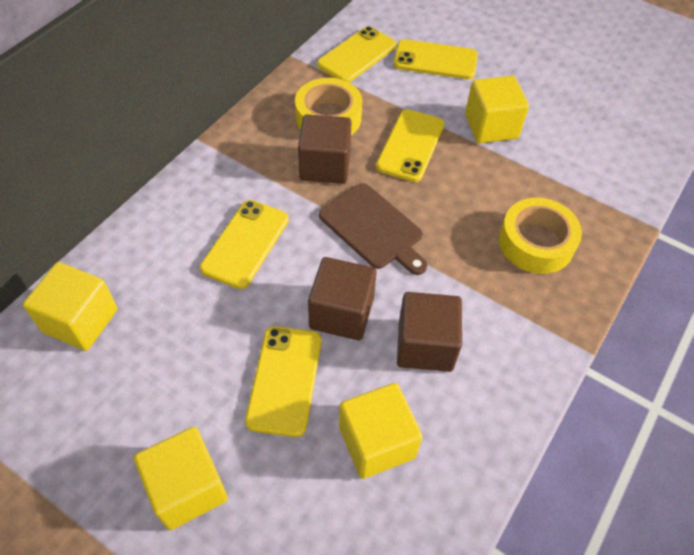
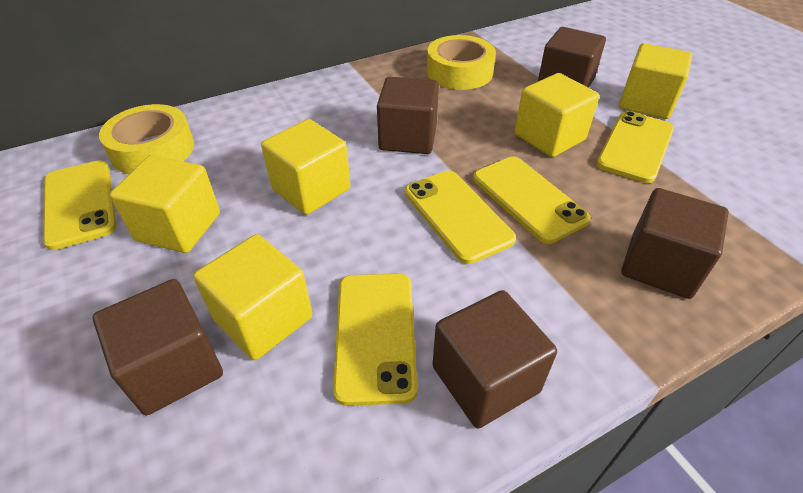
brown cube: 3 -> 5
brown cutting board: 1 -> 0
yellow cube: 4 -> 5

